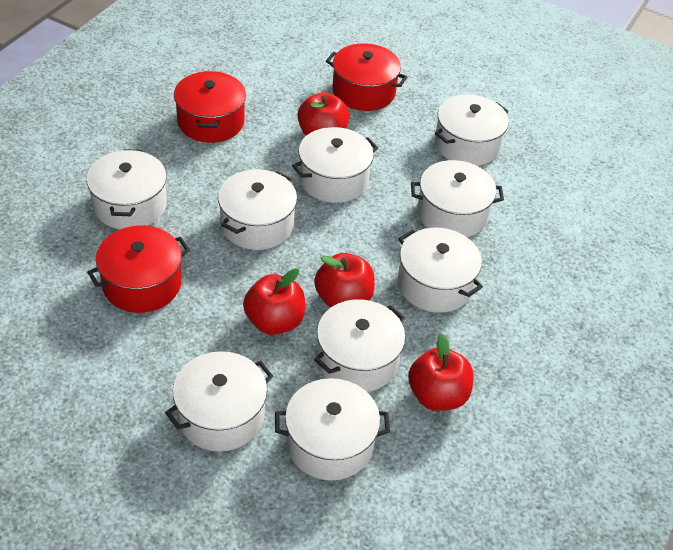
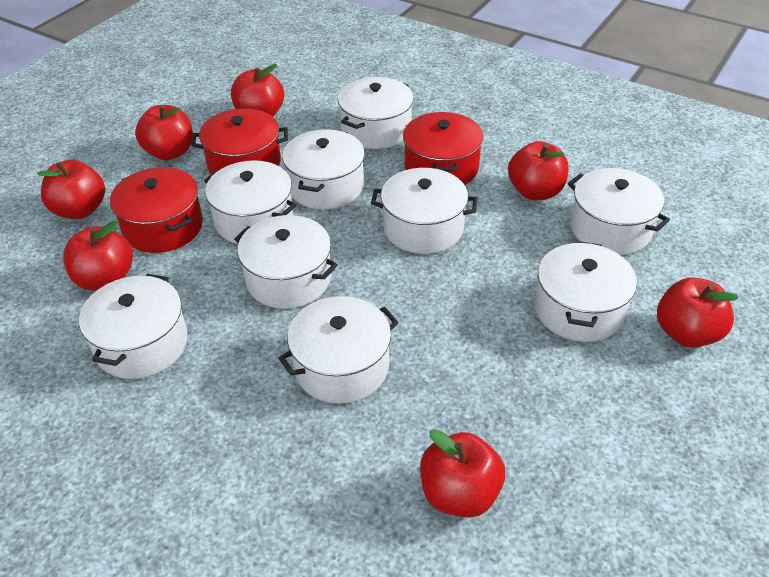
red apple: 4 -> 7

